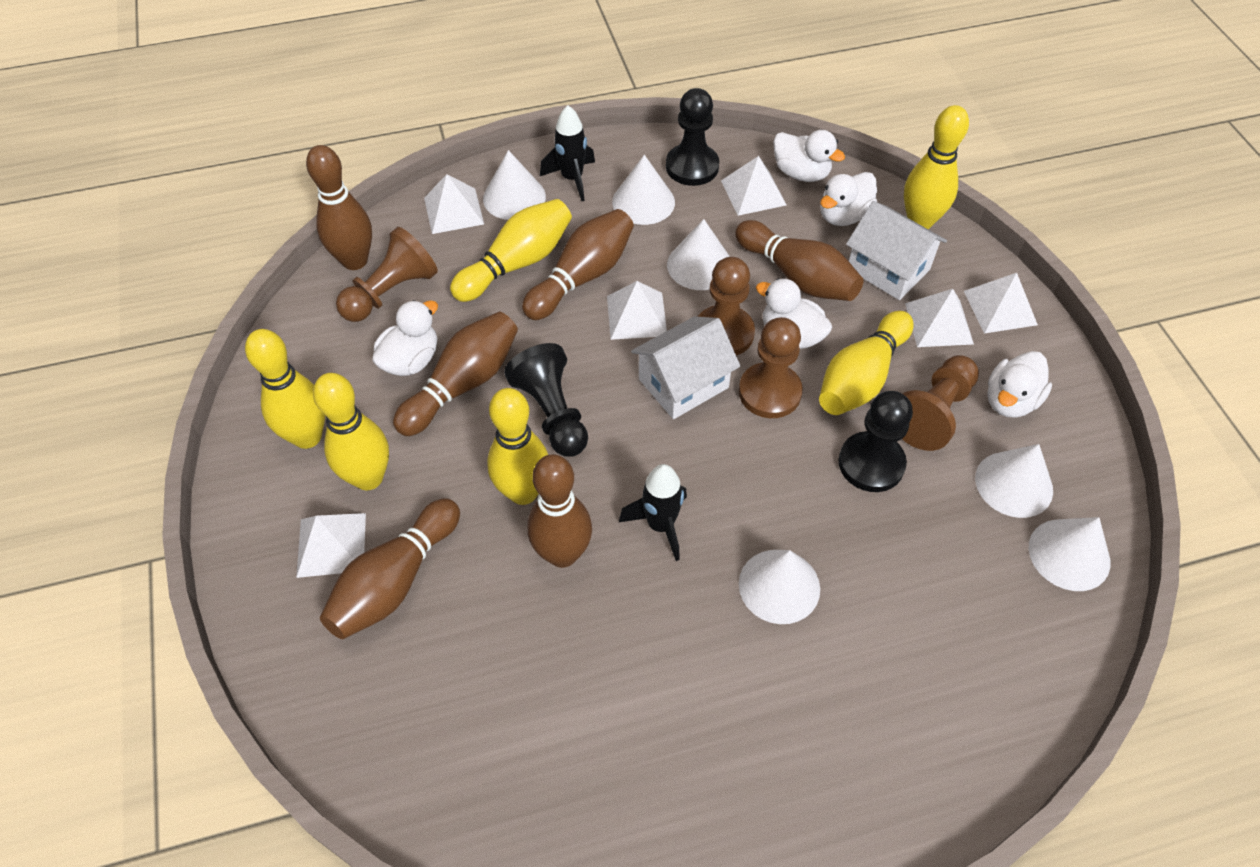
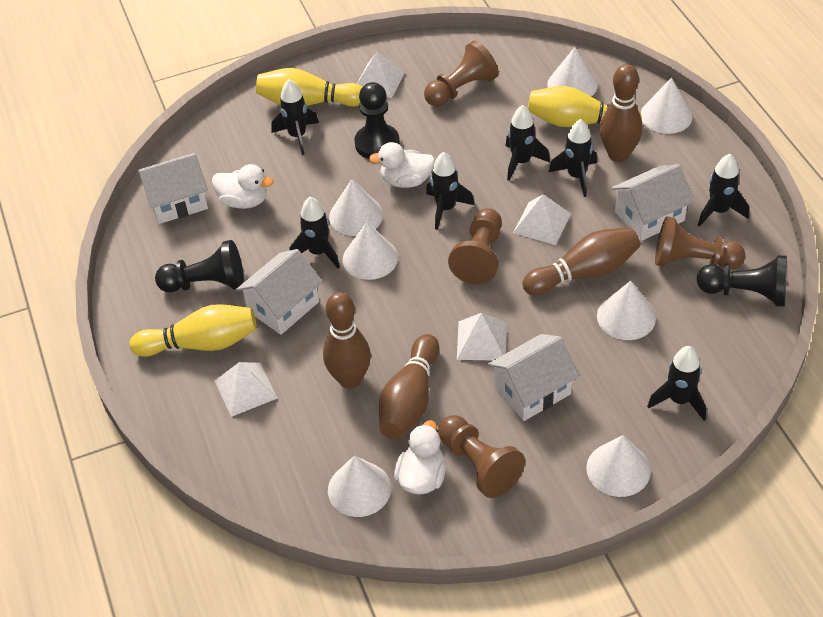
black rocket: 2 -> 7
brown bowling pin: 6 -> 4
white cone: 6 -> 7
white duck: 5 -> 3
white house: 2 -> 4
white pyramid: 6 -> 4
yellow bowling pin: 6 -> 3

